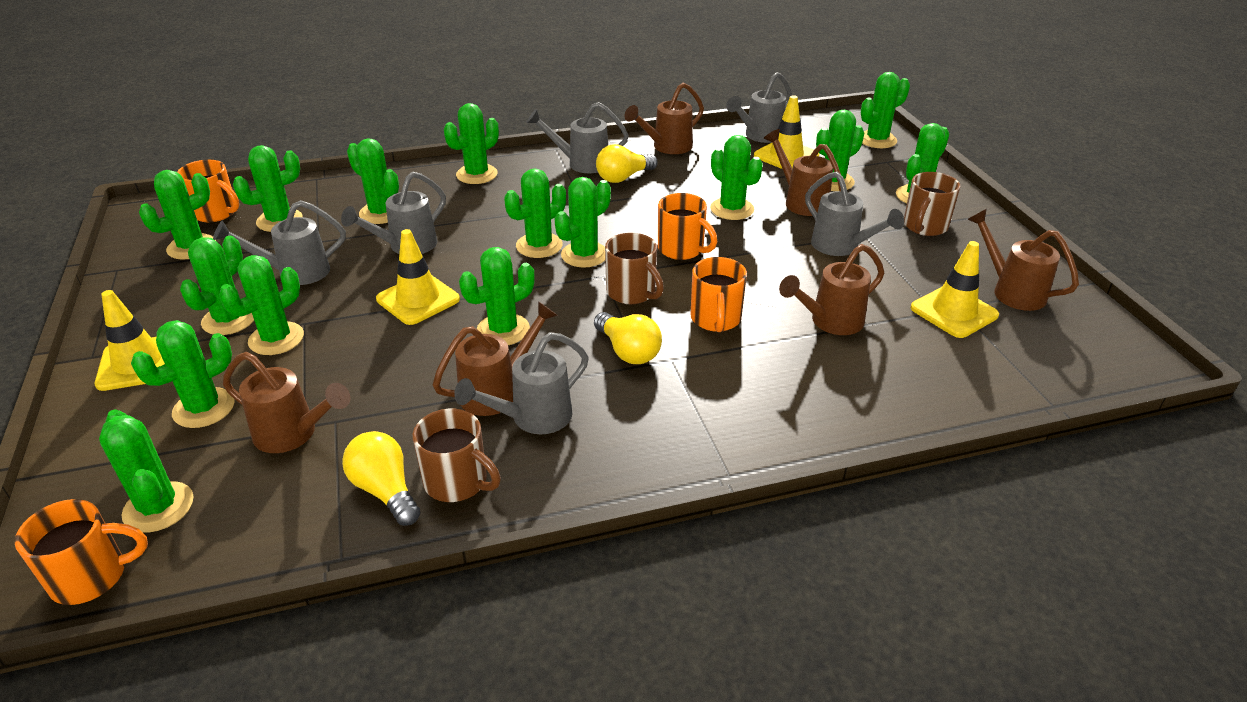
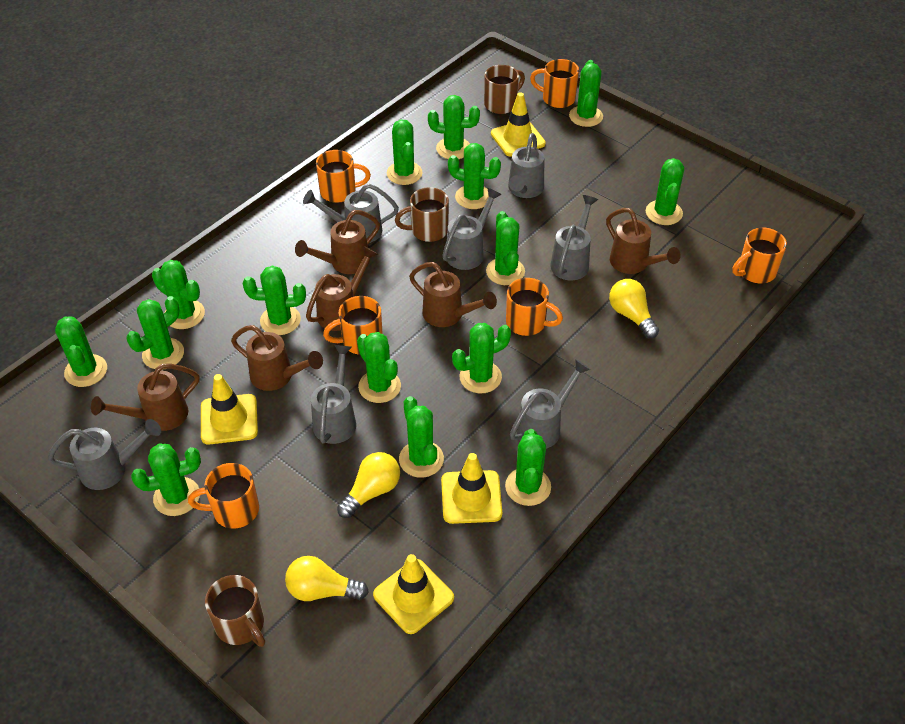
grey watering can: 6 -> 7
orange mug: 4 -> 6

